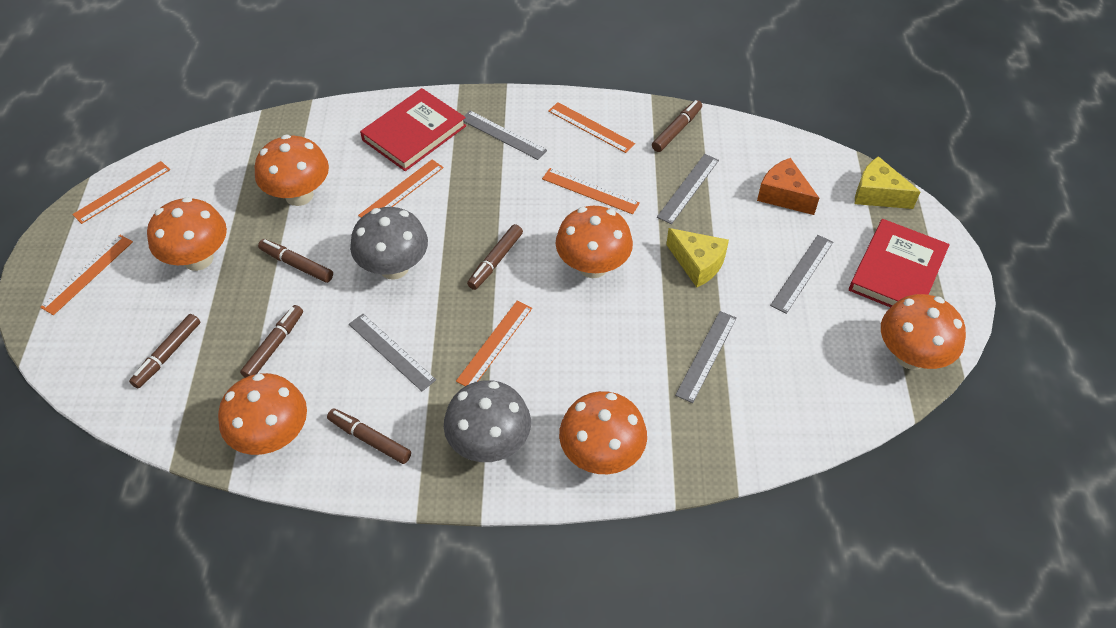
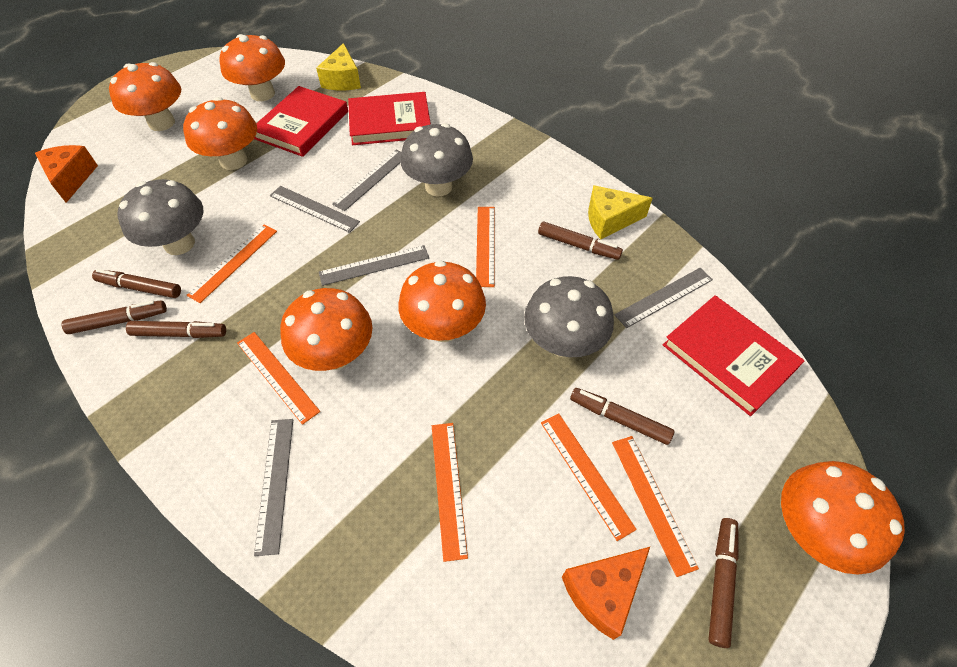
grey mushroom: 2 -> 3
orange cheese: 1 -> 2
red book: 2 -> 3

